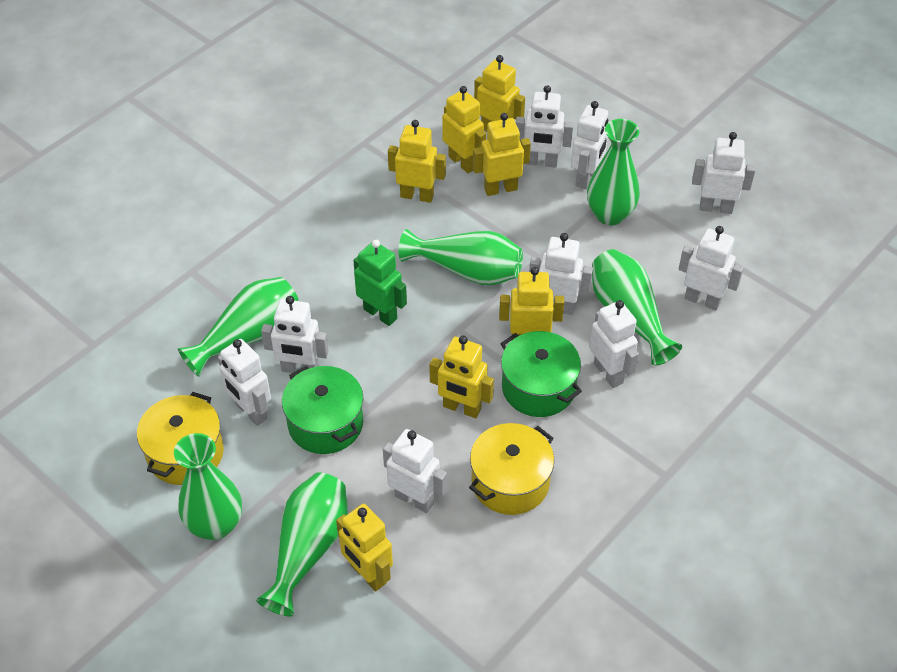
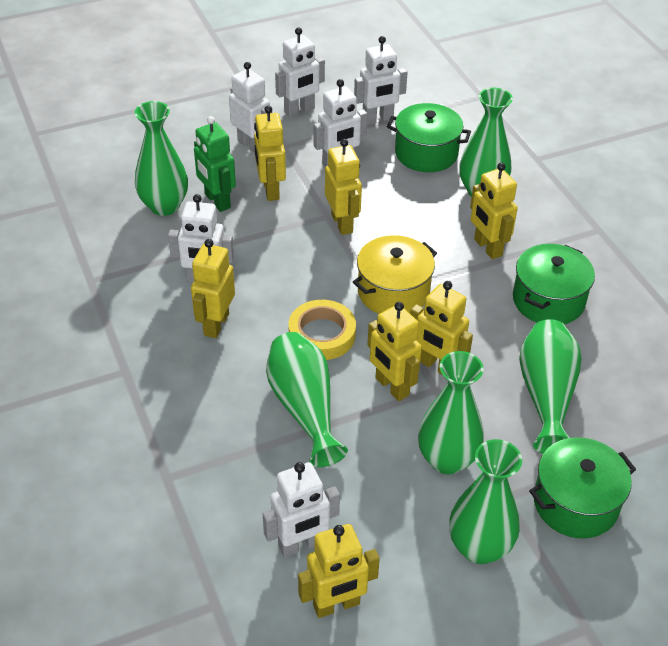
green pot: 2 -> 3
white robot: 9 -> 6
yellow pot: 2 -> 1
yellow tape: 0 -> 1

